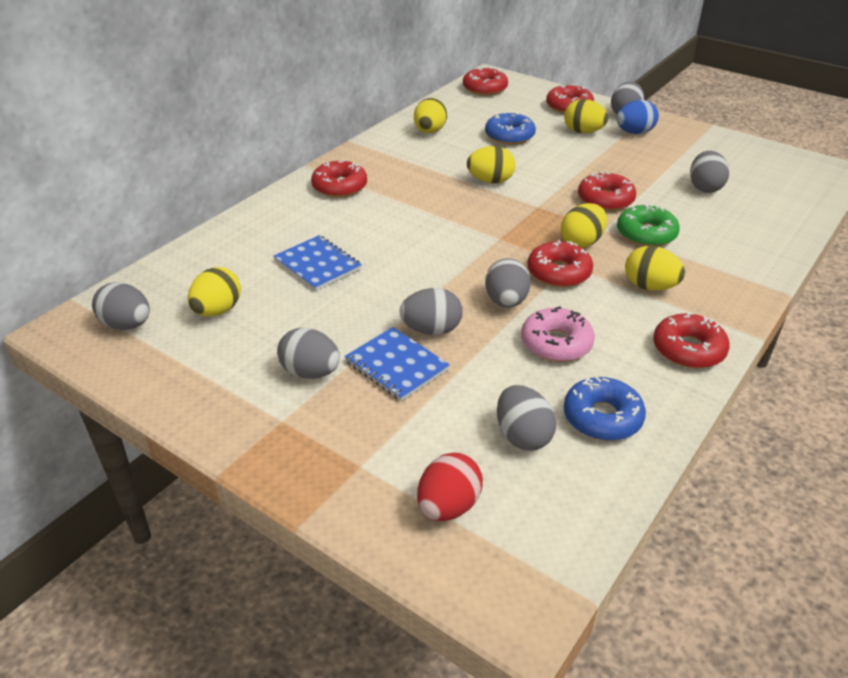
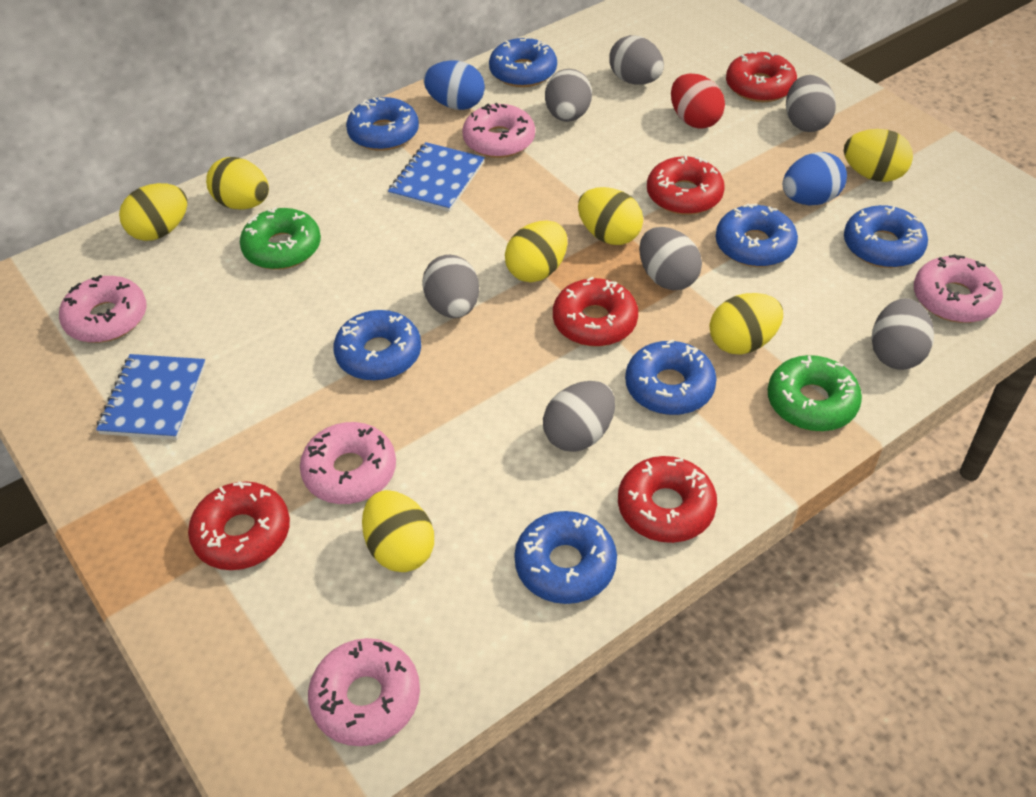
blue donut: 2 -> 7
blue egg: 1 -> 2
green donut: 1 -> 2
pink donut: 1 -> 5
red donut: 6 -> 5
yellow egg: 6 -> 7

